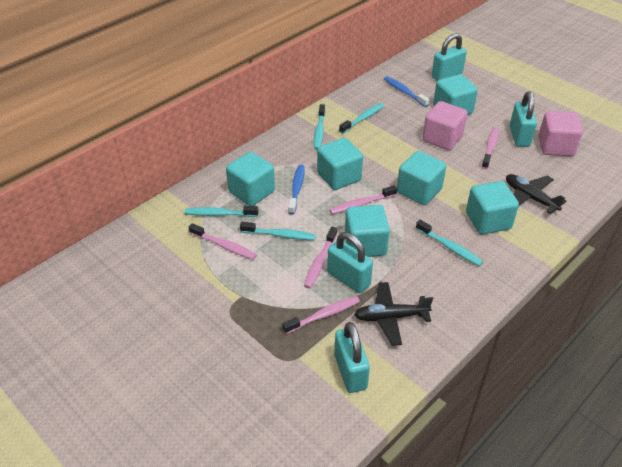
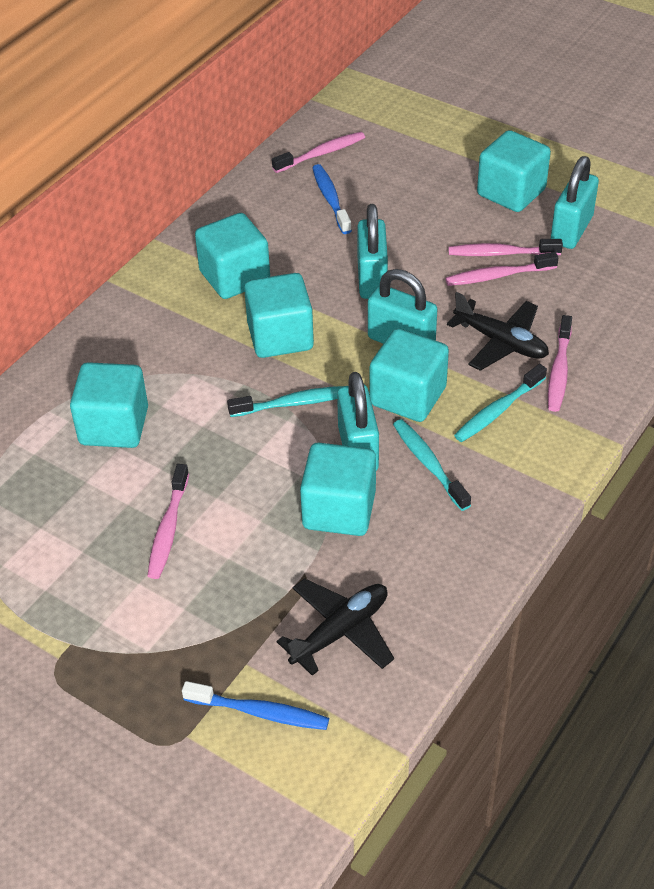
pink cube: 2 -> 0
turquoise toothbrush: 5 -> 3

